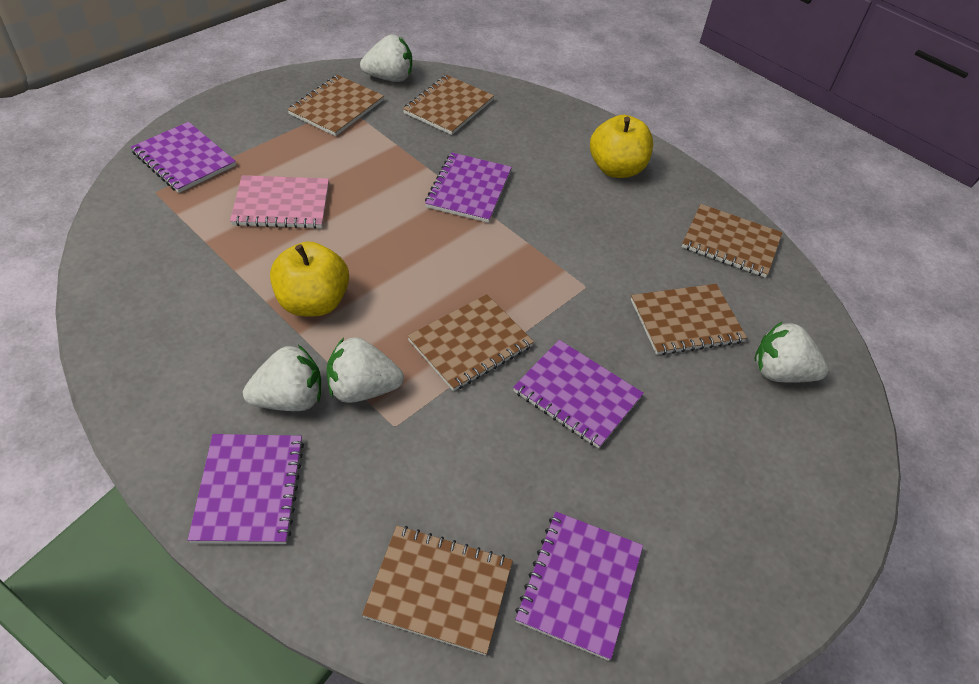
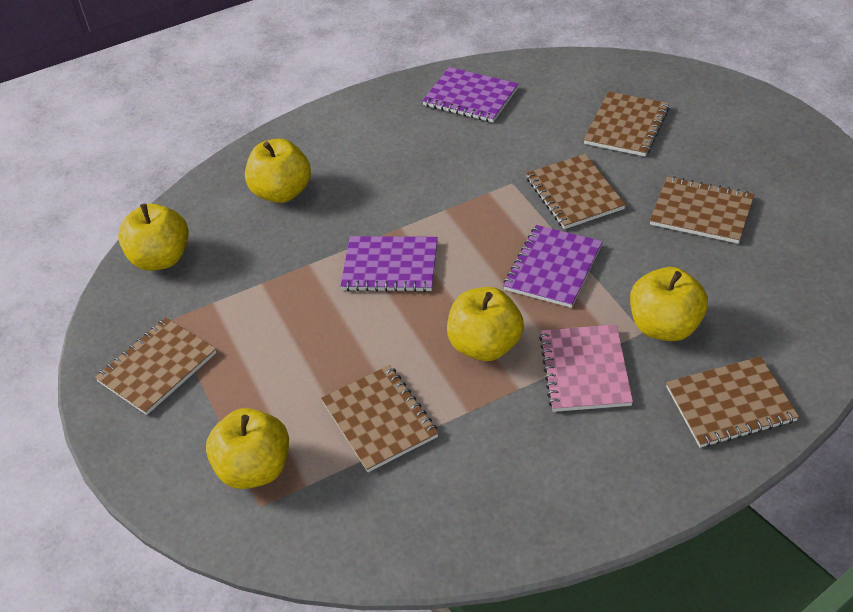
purple notebook: 5 -> 3
white strawberry: 4 -> 0
yellow apple: 2 -> 5

